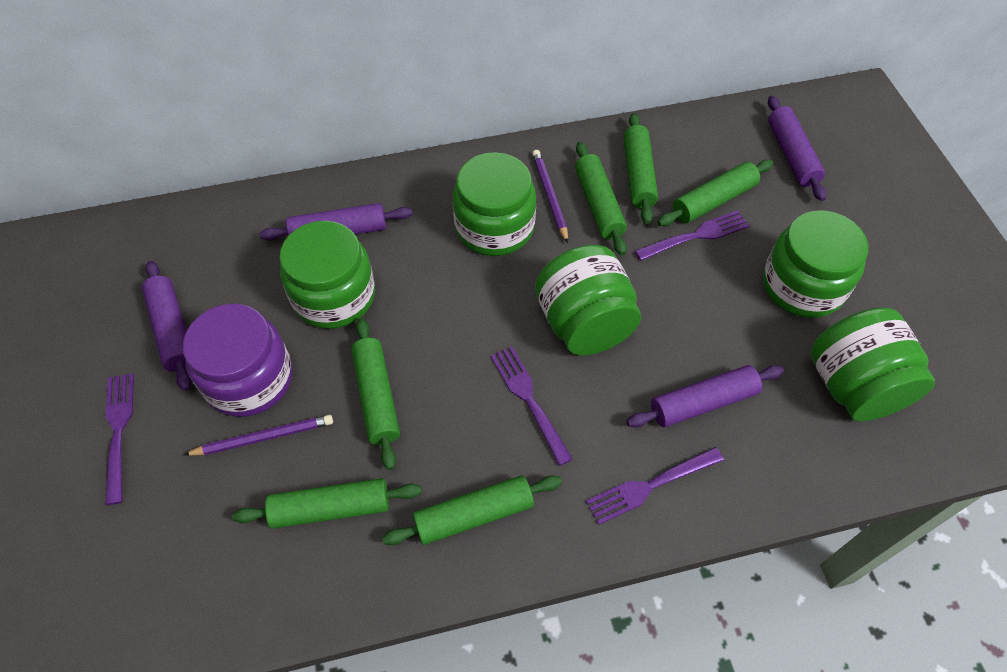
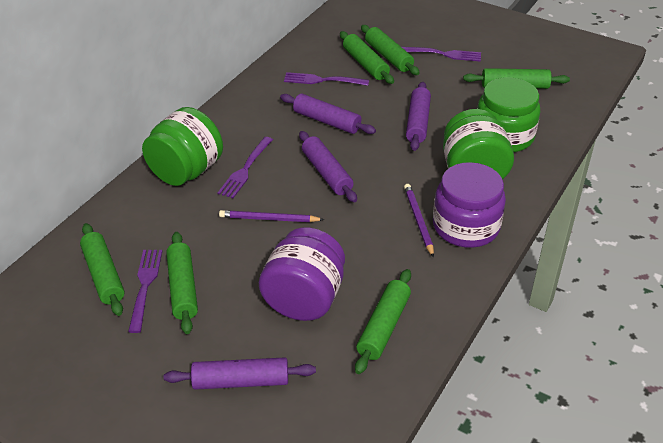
green jar: 5 -> 3
purple jar: 1 -> 2

